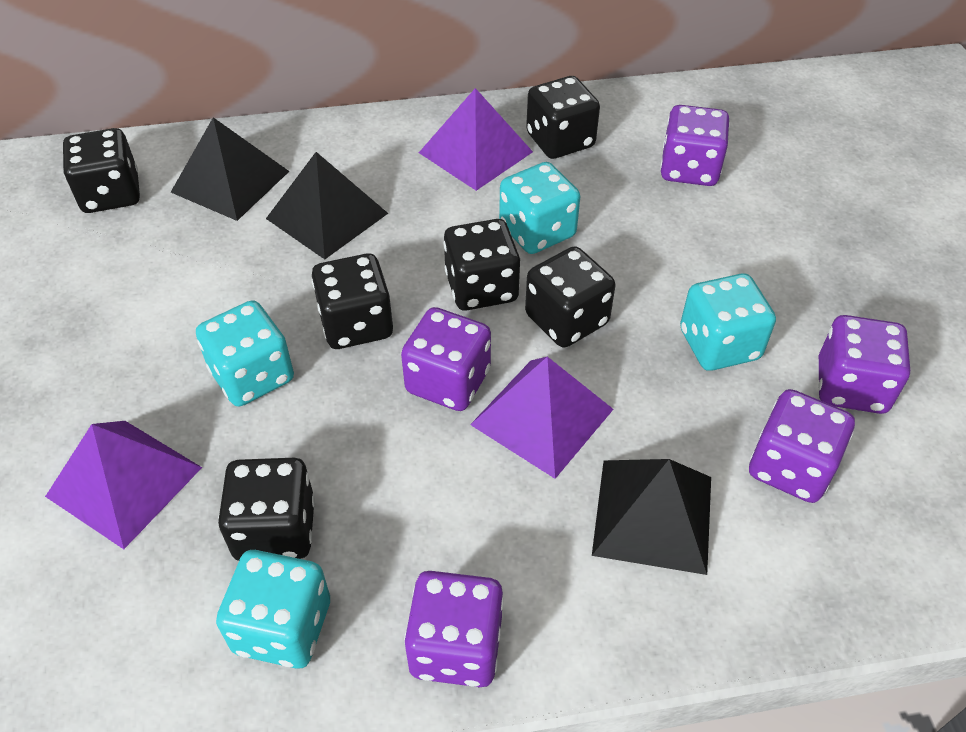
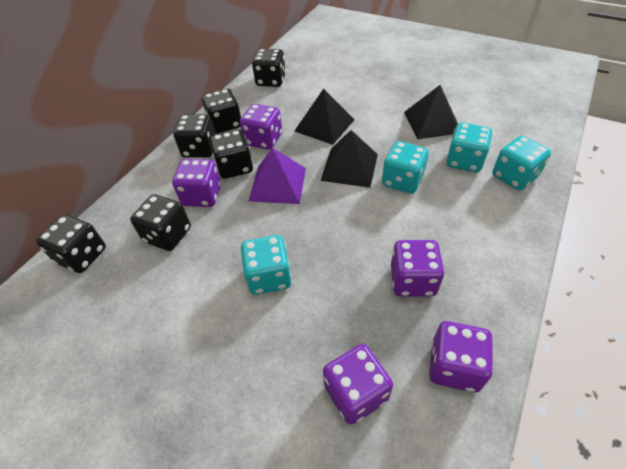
purple pyramid: 3 -> 1

